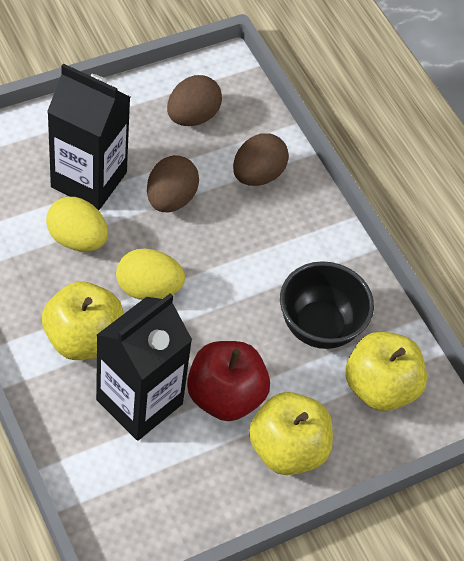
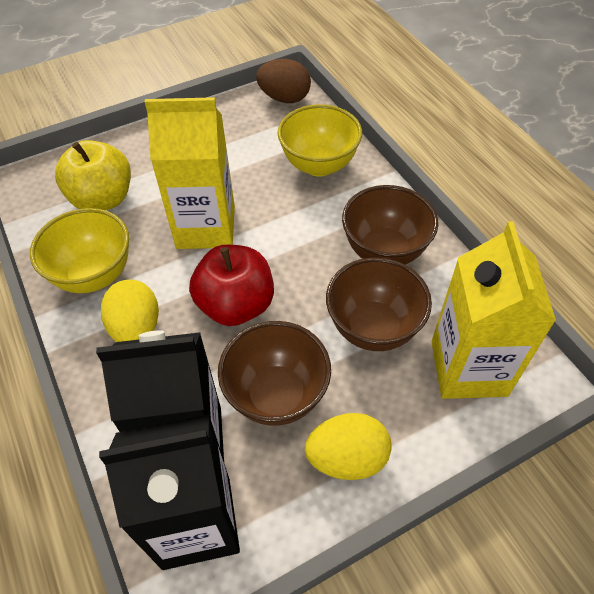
black bowl: 1 -> 0
brown bowl: 0 -> 3
brown egg: 3 -> 1
yellow apple: 3 -> 1
yellow bowl: 0 -> 2
yellow carton: 0 -> 2

